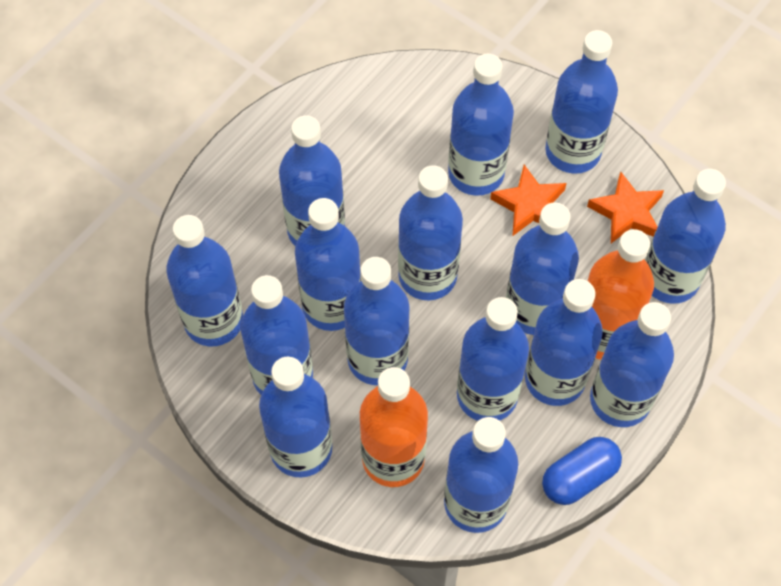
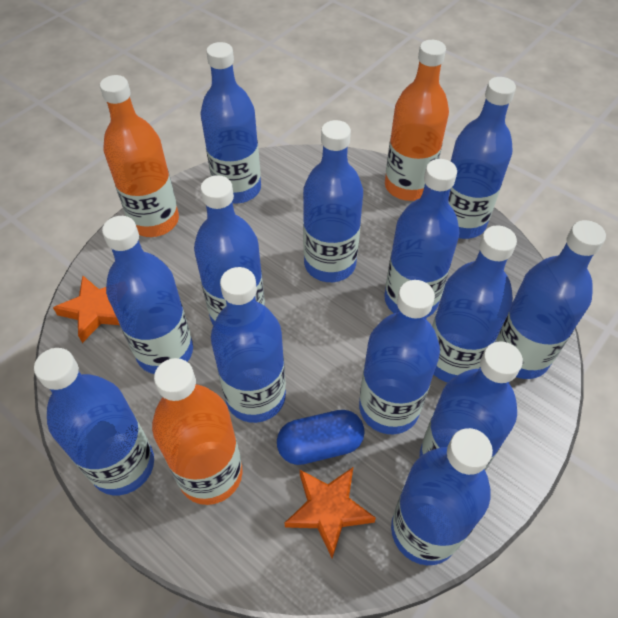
blue bottle: 15 -> 13
orange bottle: 2 -> 3

